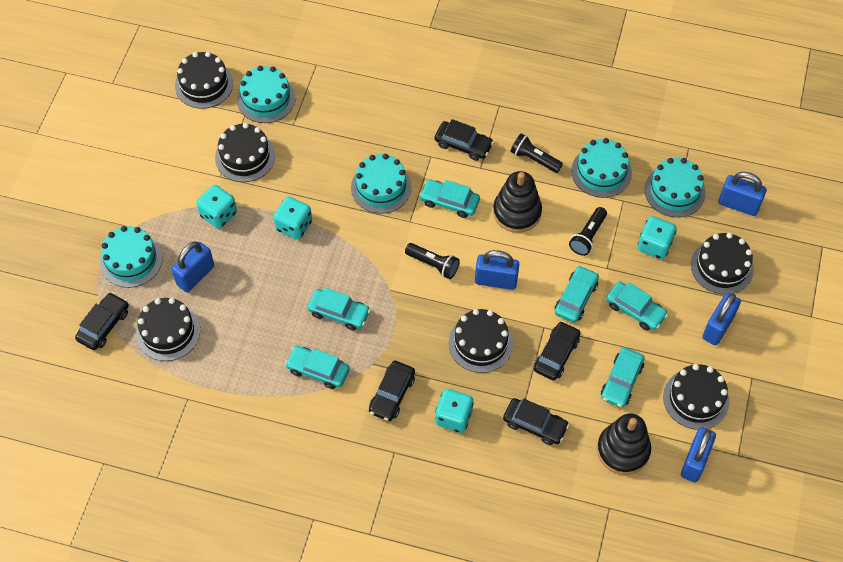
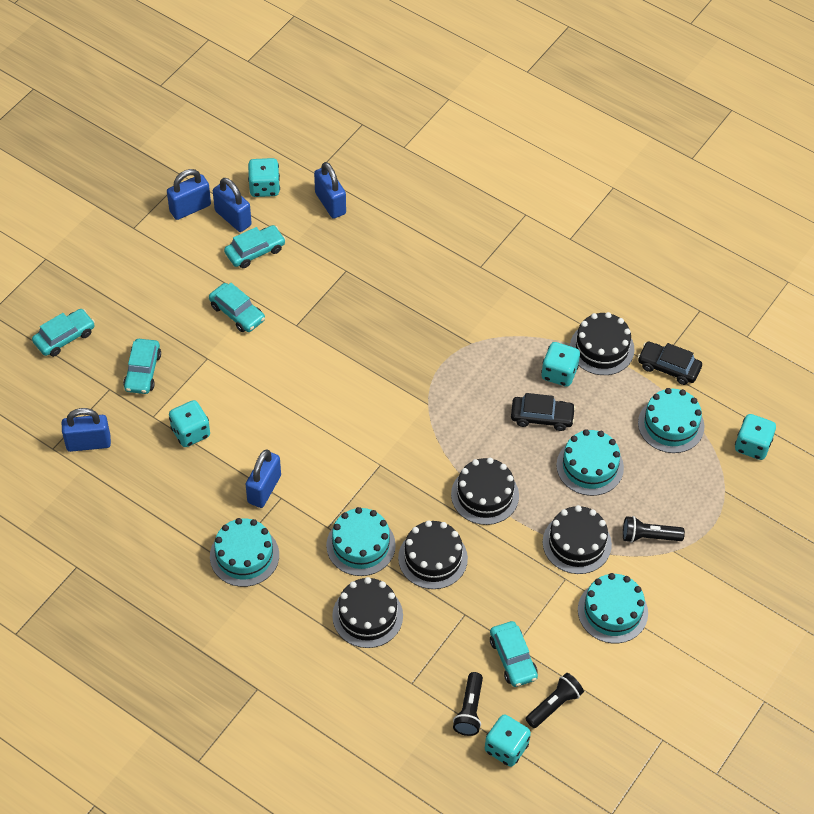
black cake: 6 -> 5
black car: 5 -> 2
black stacking toy: 2 -> 0
turquoise car: 6 -> 5
turquoise dice: 4 -> 5

